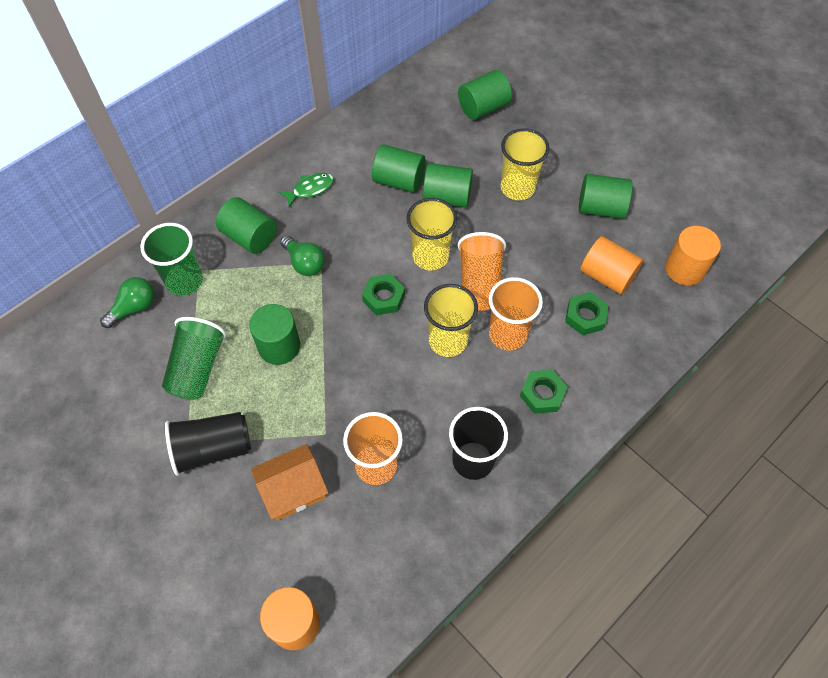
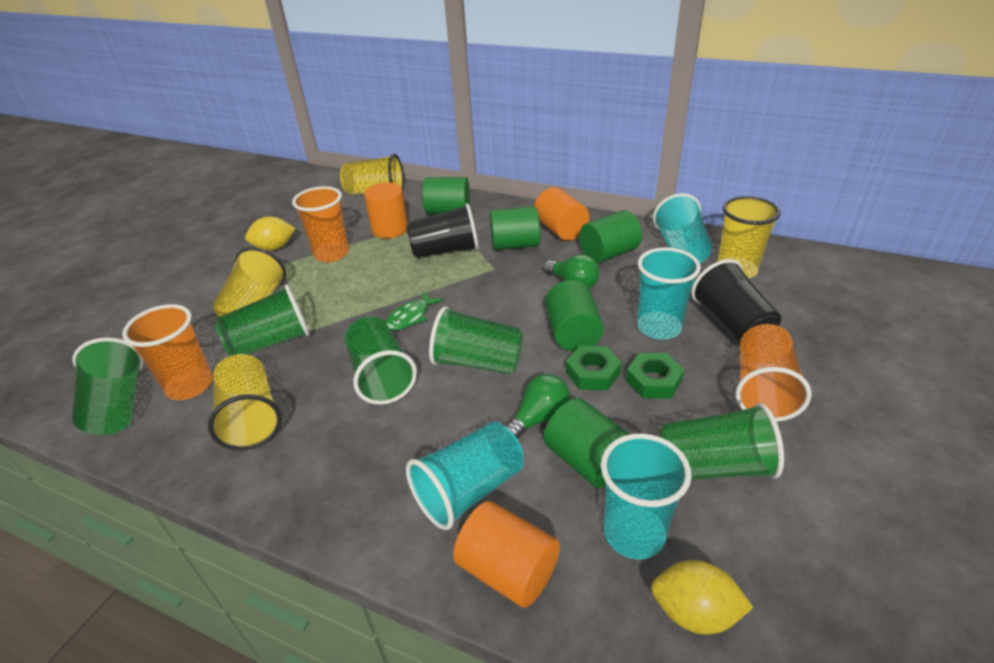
green cup: 2 -> 5
green cylinder: 6 -> 5
green nut: 3 -> 2
orange house: 1 -> 0
turquoise cup: 0 -> 4
yellow cup: 3 -> 4
yellow lemon: 0 -> 2

